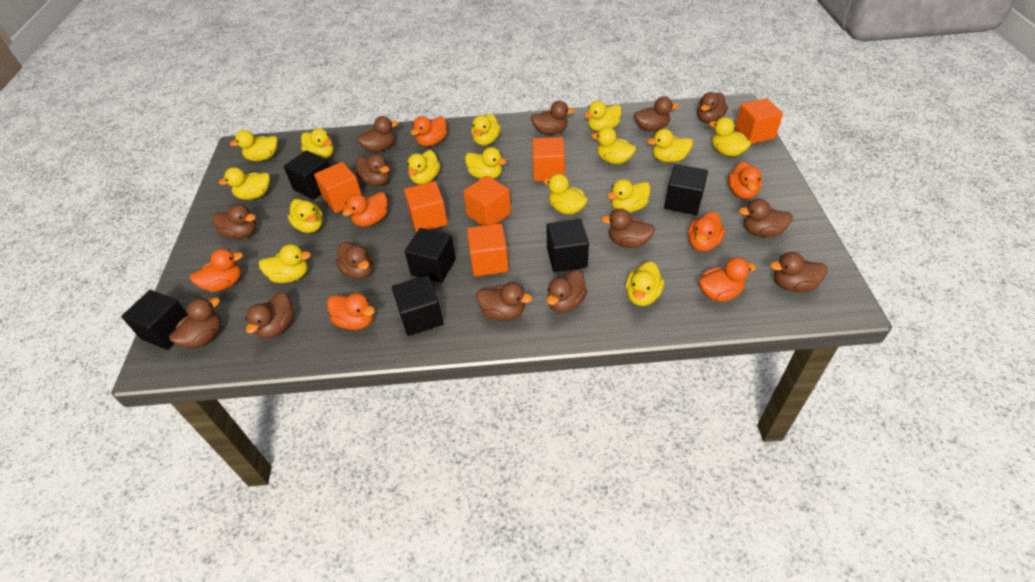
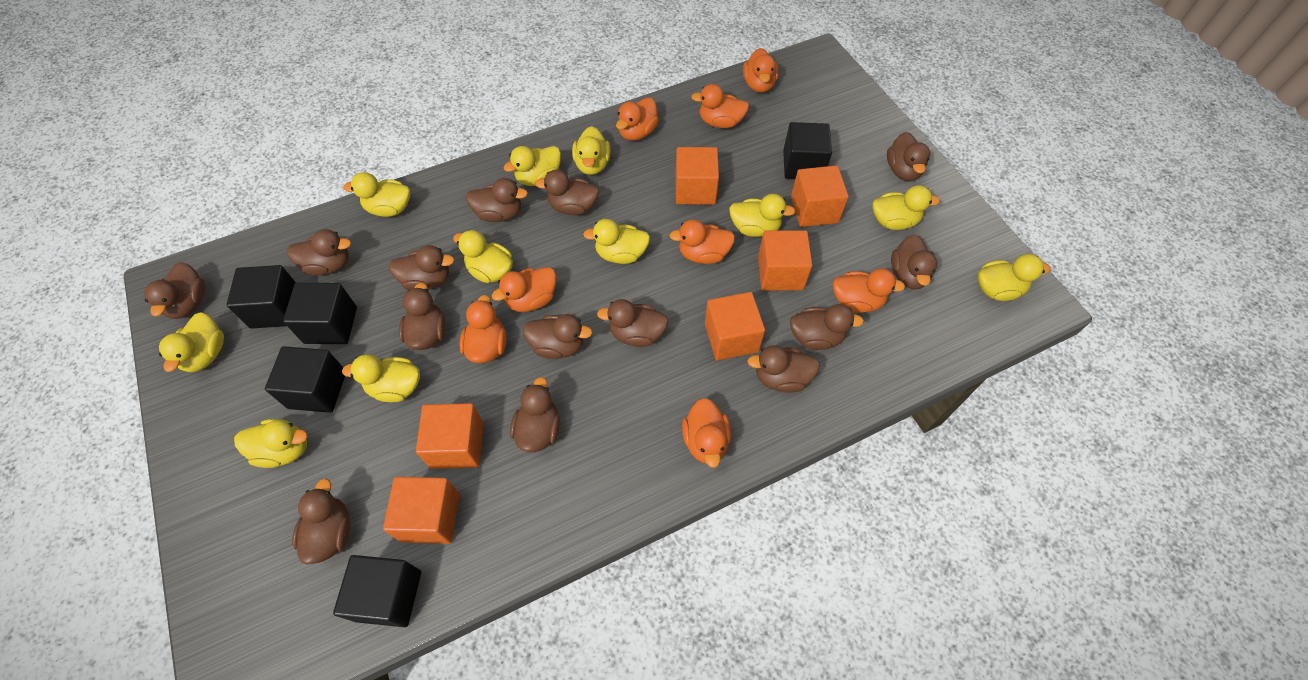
black cube: 6 -> 5
orange duck: 7 -> 8
yellow duck: 15 -> 11

